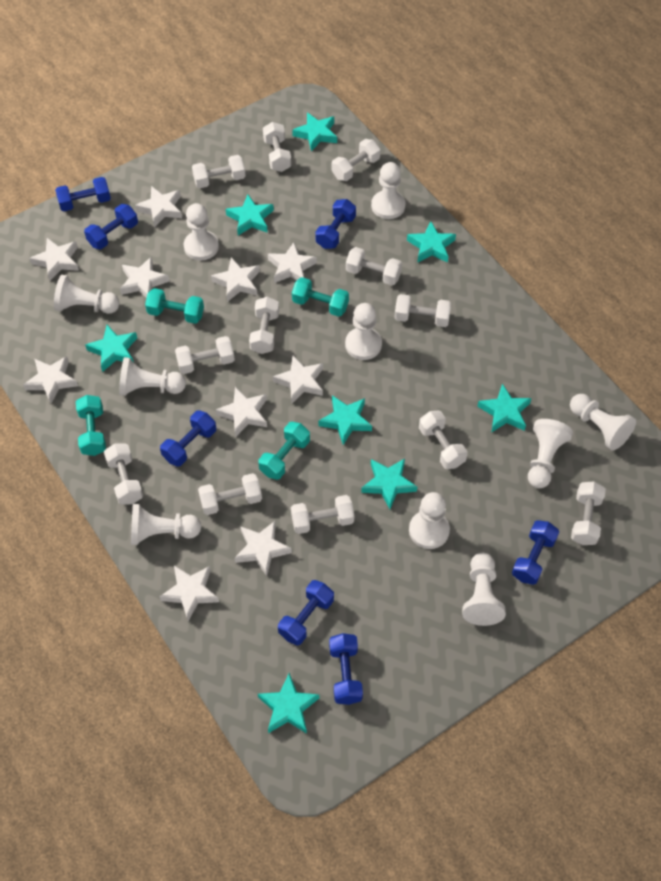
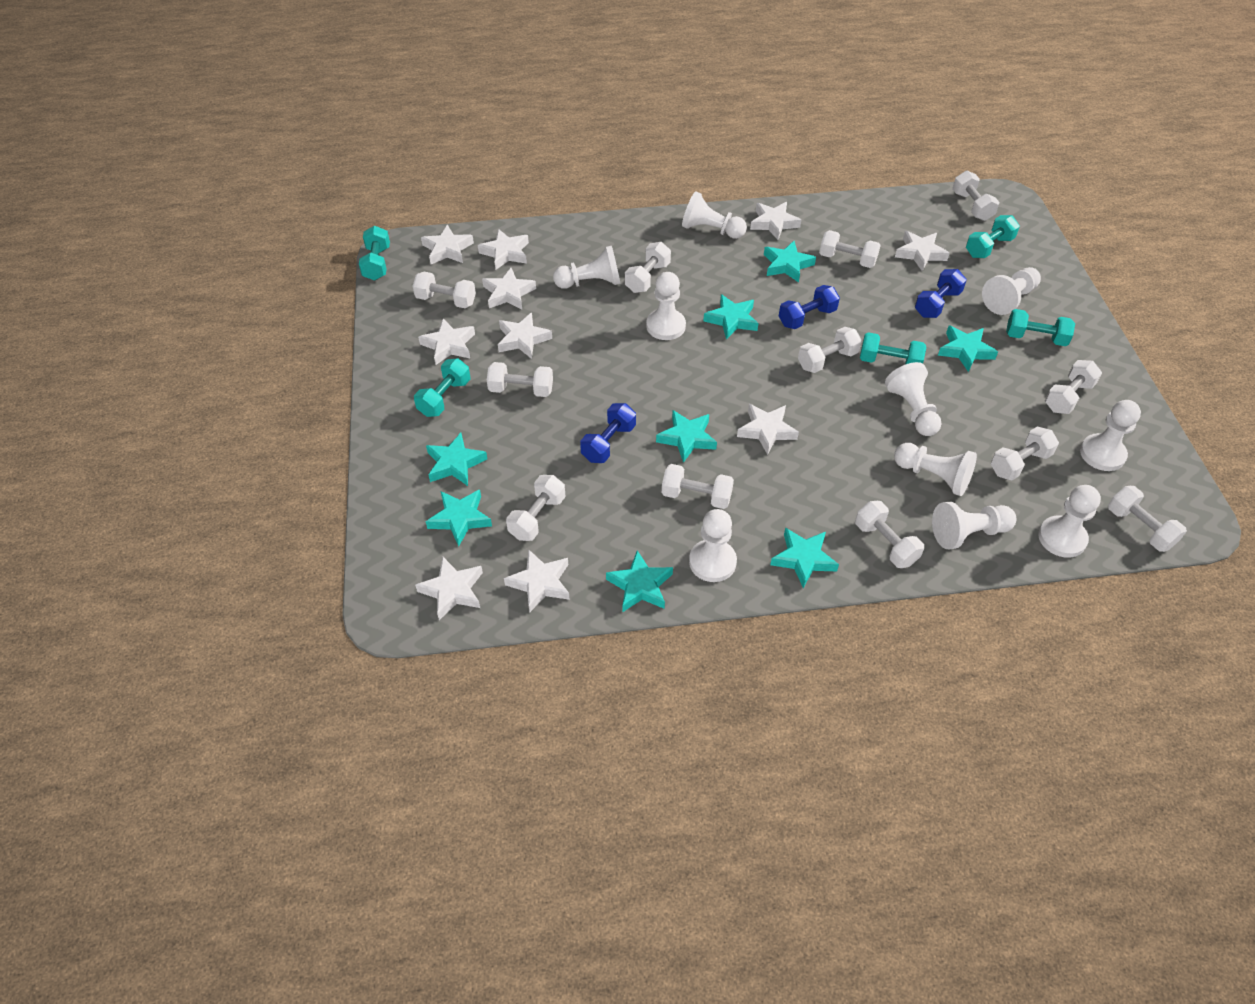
blue dumbbell: 7 -> 3
turquoise dumbbell: 4 -> 5

